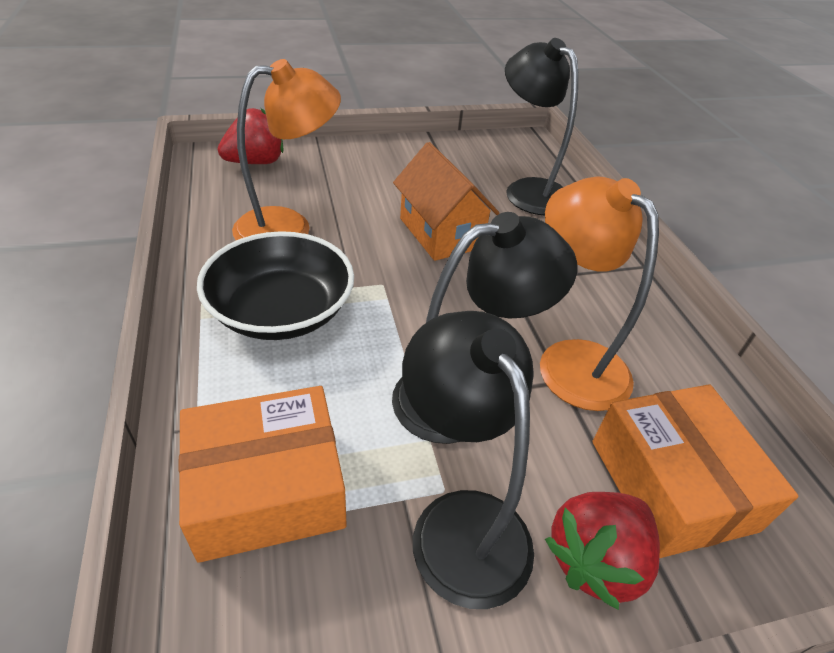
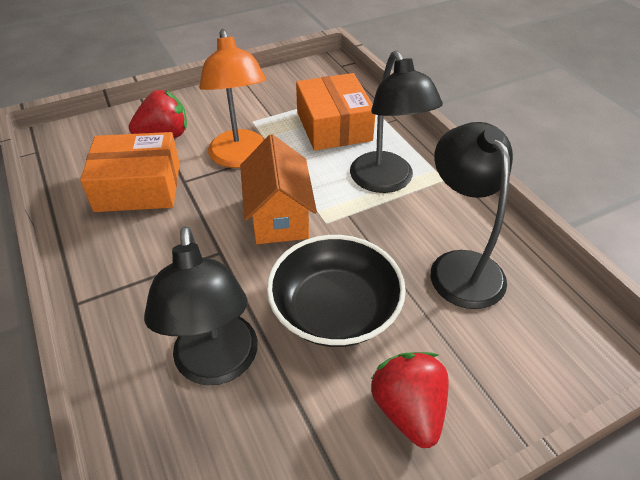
orange lamp: 2 -> 1

